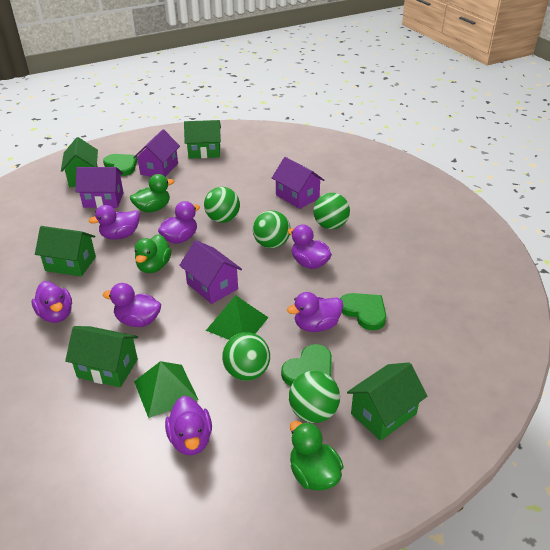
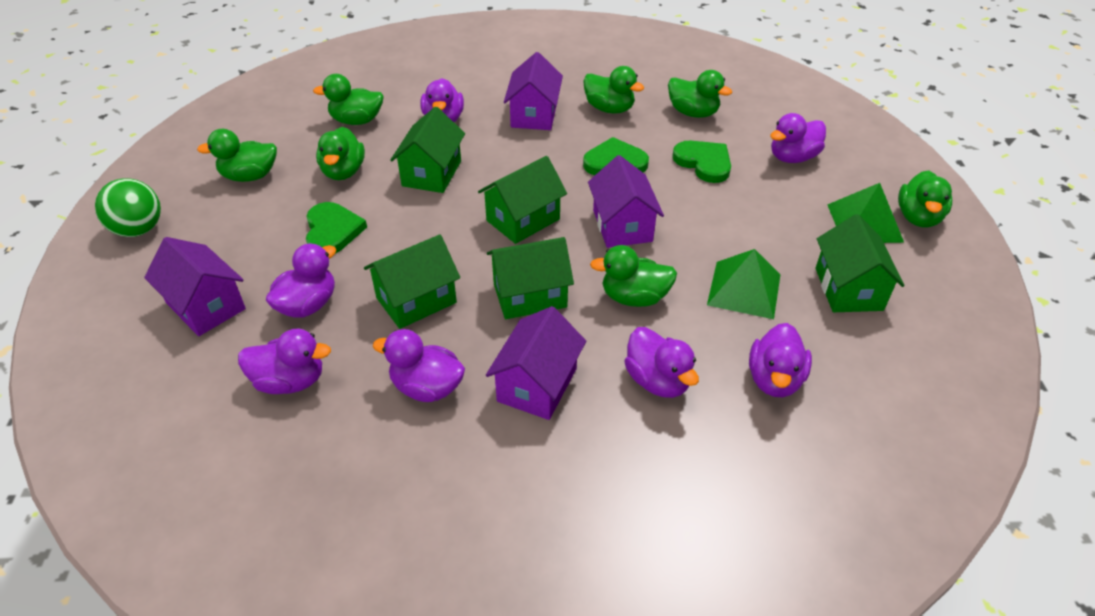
green ball: 5 -> 1
green duck: 3 -> 7

